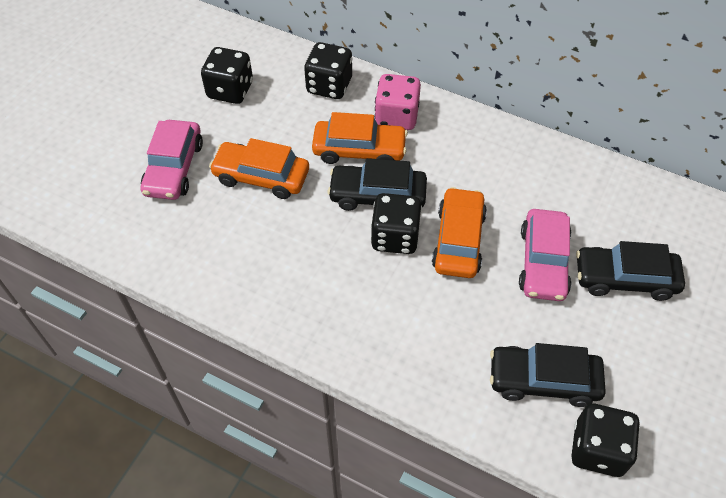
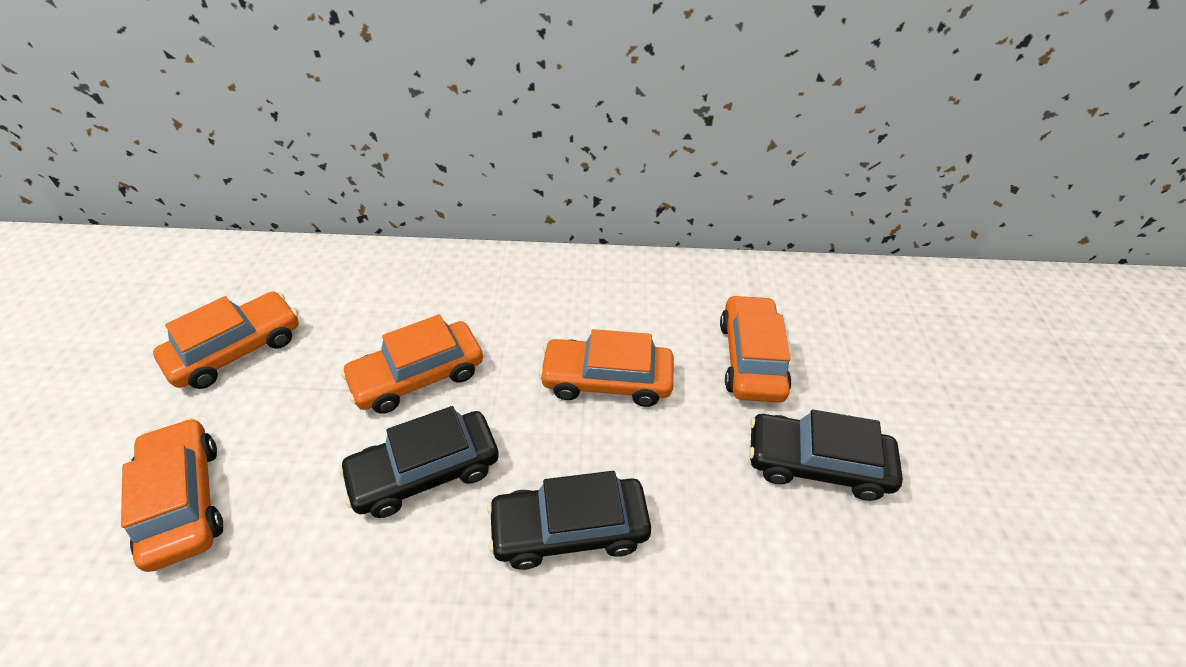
black dice: 4 -> 0
orange car: 3 -> 5
pink car: 2 -> 0
pink dice: 1 -> 0

